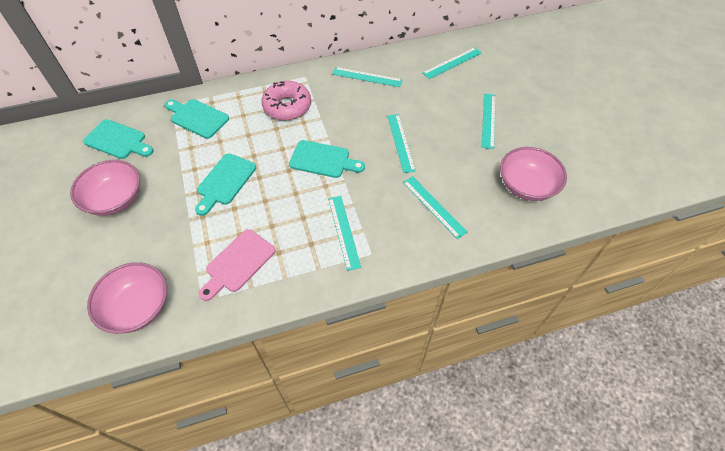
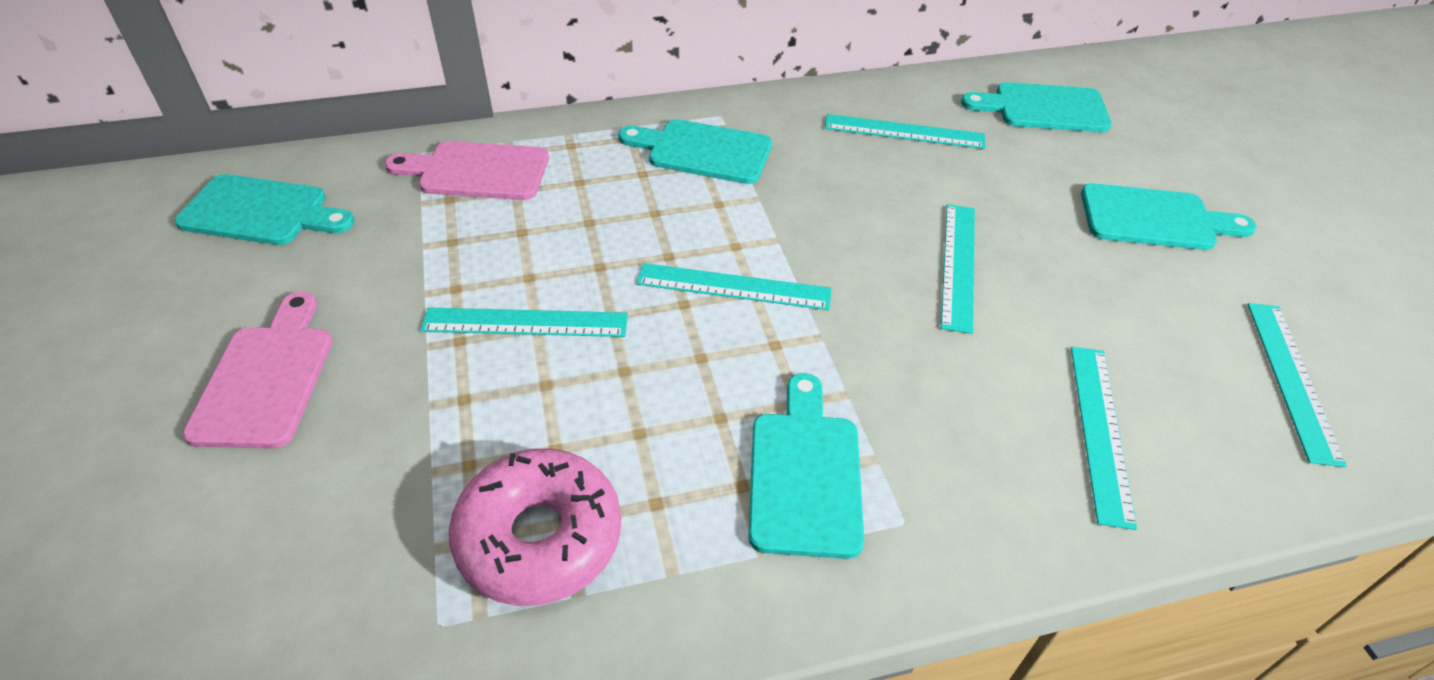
pink bowl: 3 -> 0
pink cutting board: 1 -> 2
turquoise cutting board: 4 -> 5

